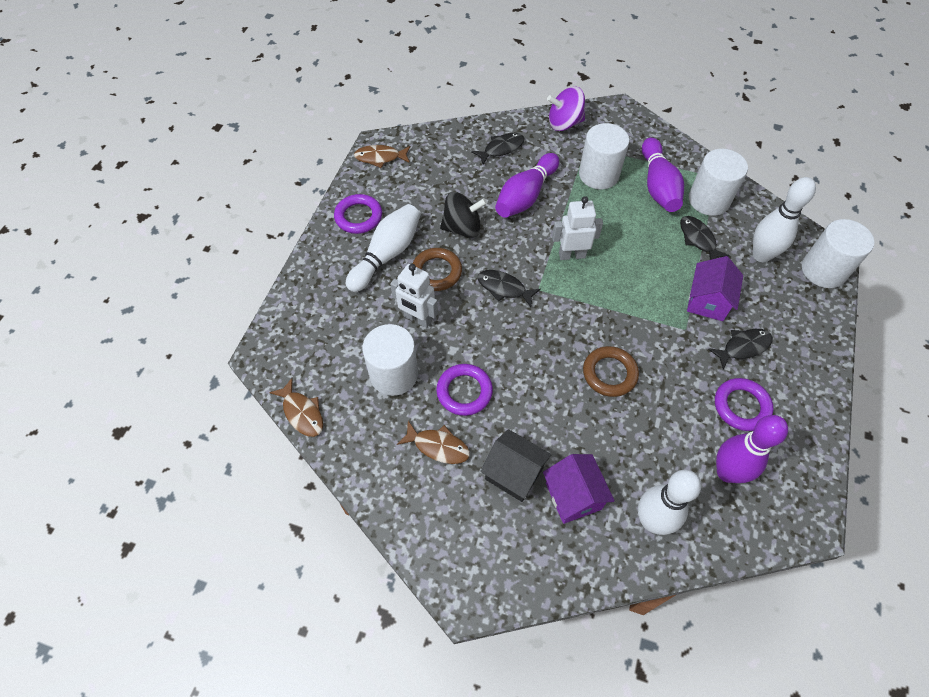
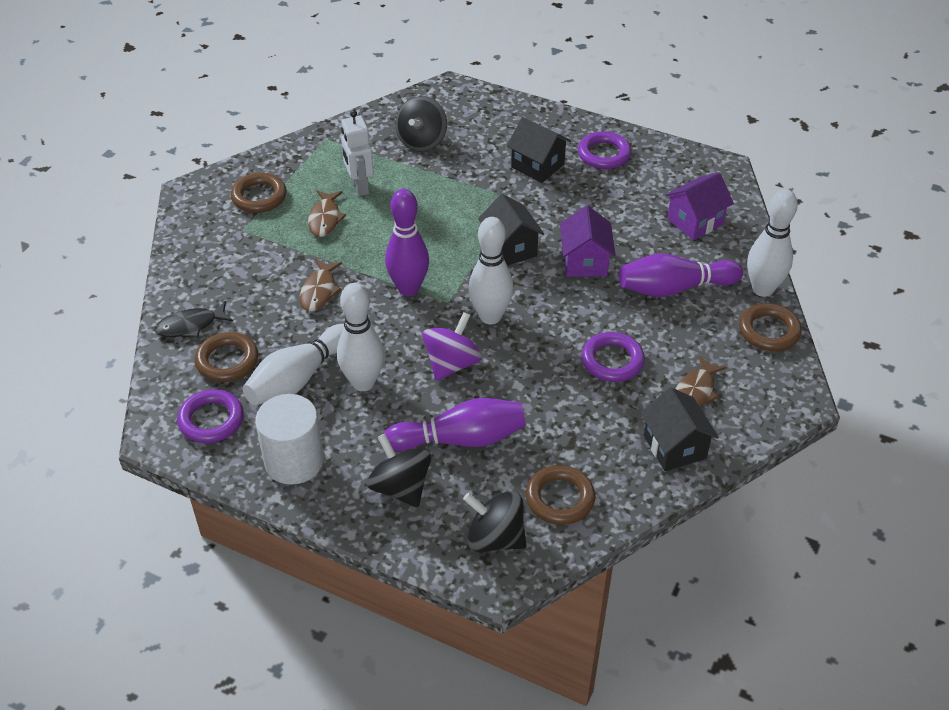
black fish: 4 -> 1
black house: 1 -> 3
black spinning top: 1 -> 3
brown ring: 2 -> 4
white bowling pin: 3 -> 4
white cylinder: 4 -> 1
white robot: 2 -> 1

